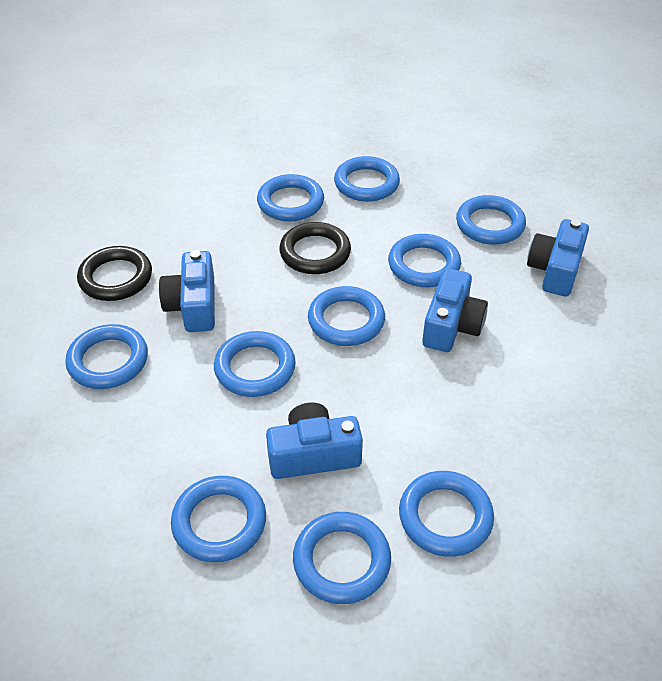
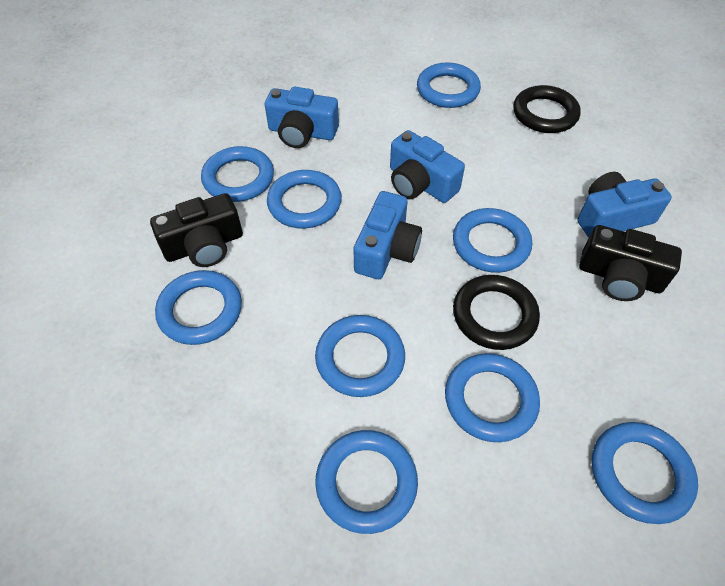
black camera: 0 -> 2
blue ring: 10 -> 9

